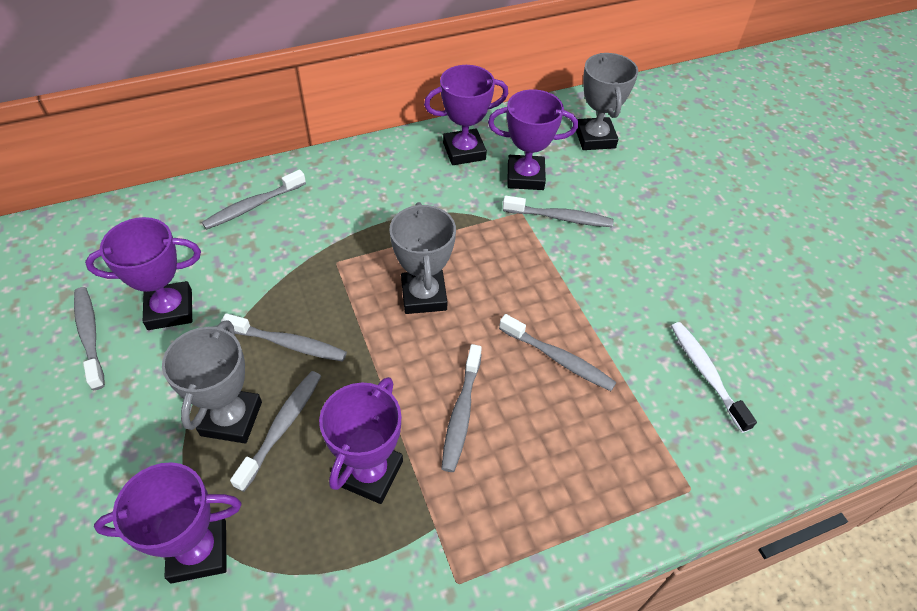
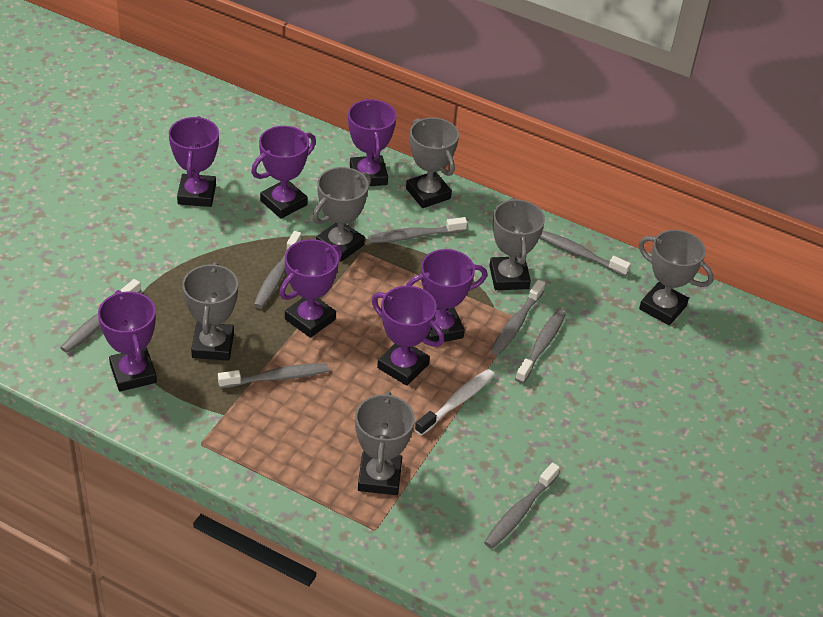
grey toothbrush: 7 -> 8
grey trophy: 3 -> 6
purple trophy: 5 -> 7

